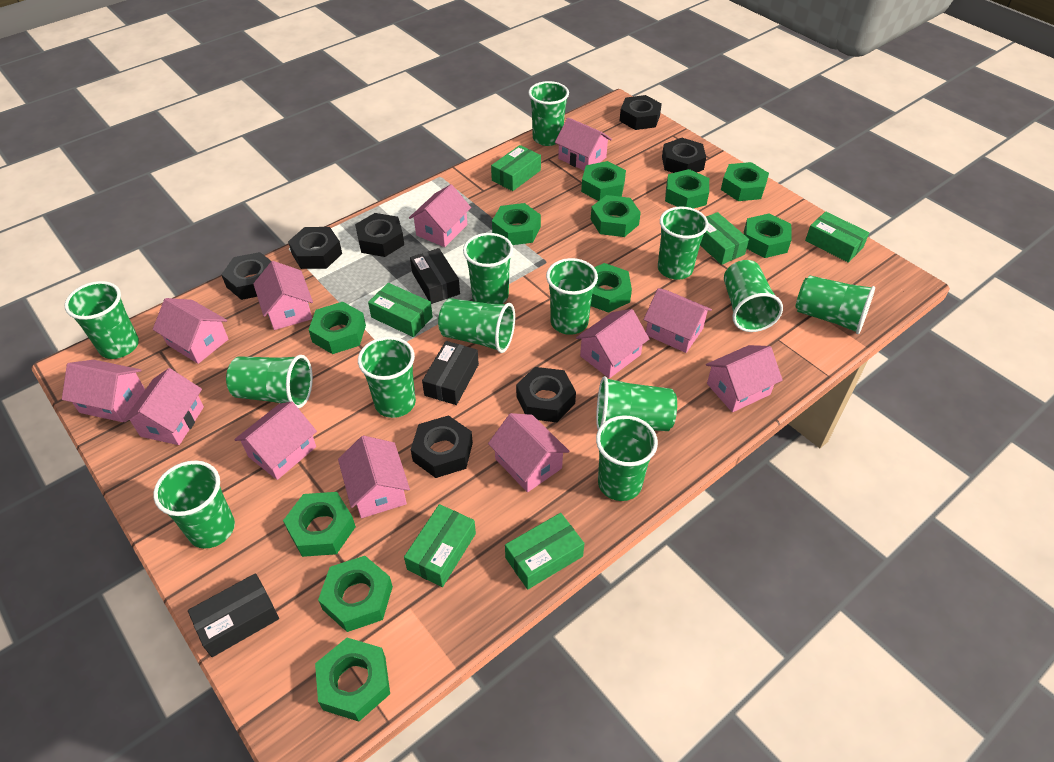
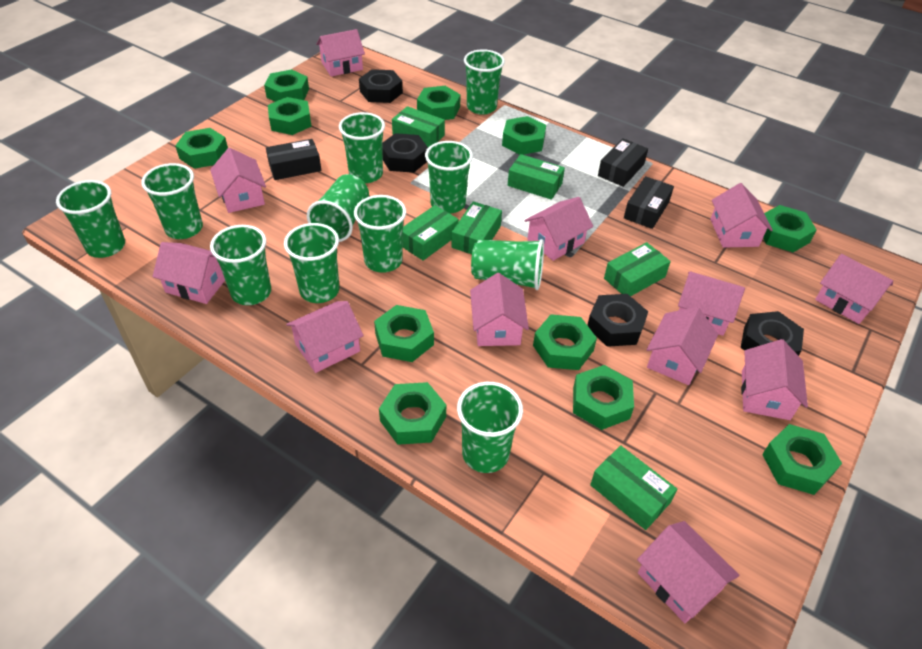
black nut: 7 -> 4
green cup: 13 -> 11

